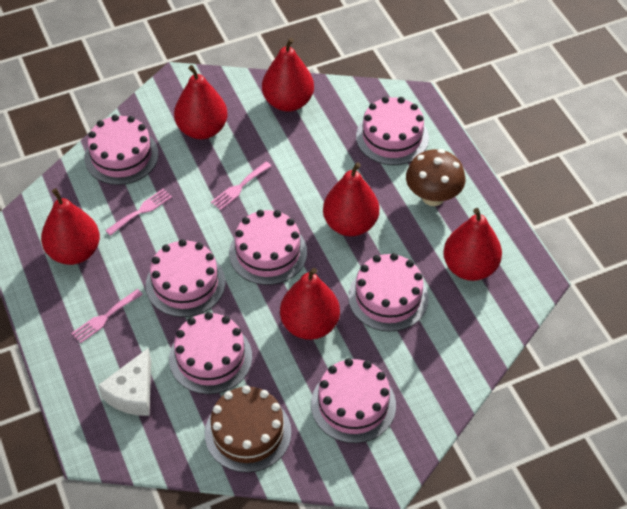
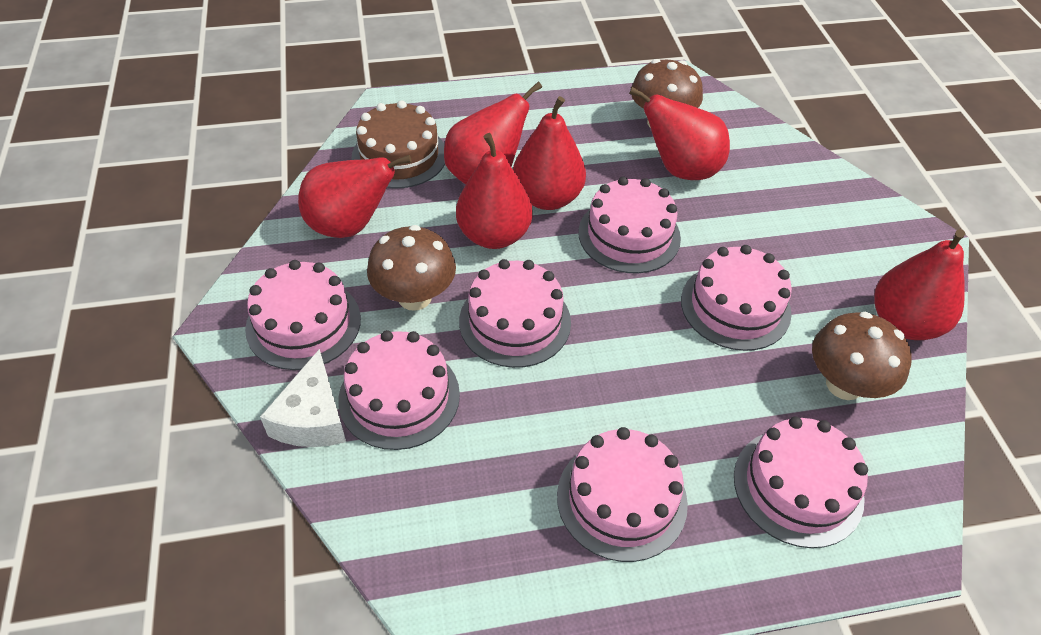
brown mushroom: 1 -> 3
pink fork: 3 -> 0

